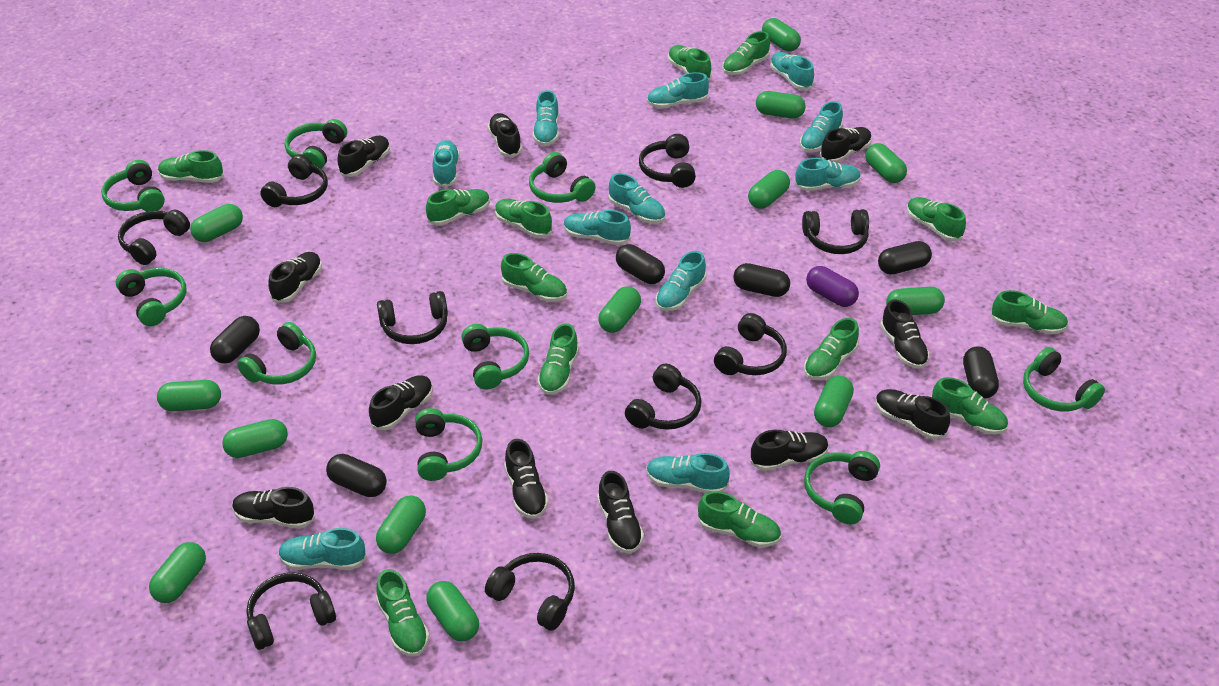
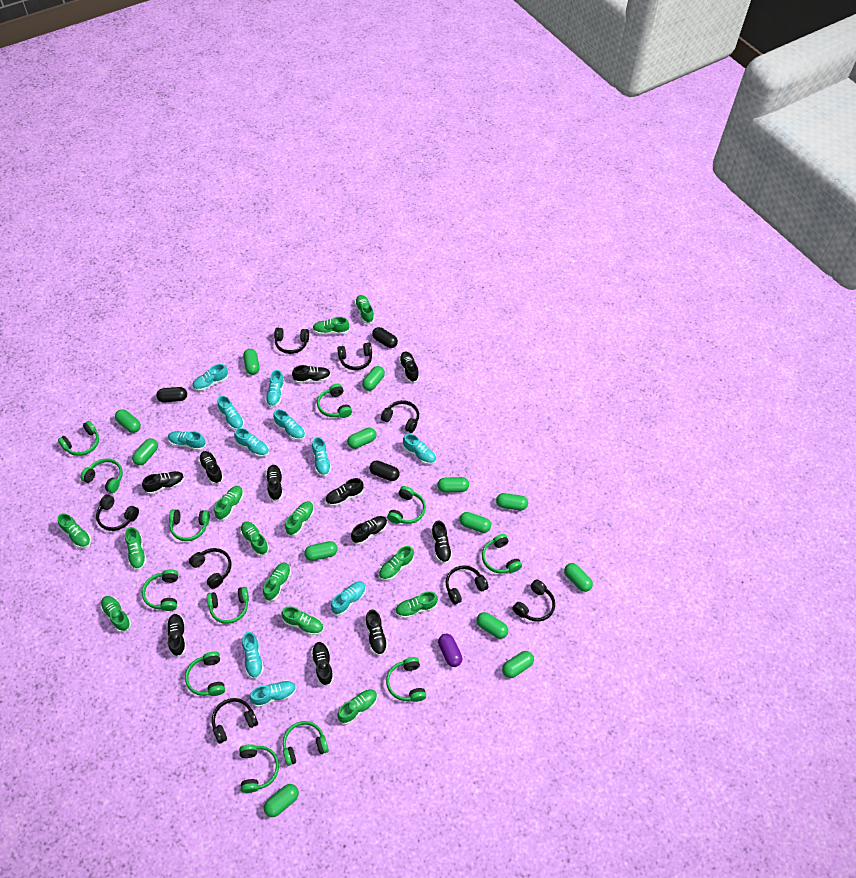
black capsule: 6 -> 3
black headphones: 9 -> 8
green headphones: 9 -> 12

